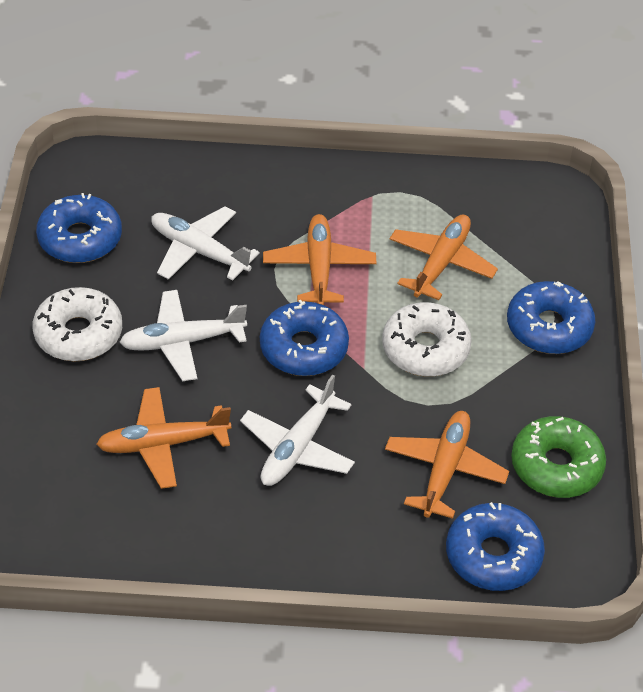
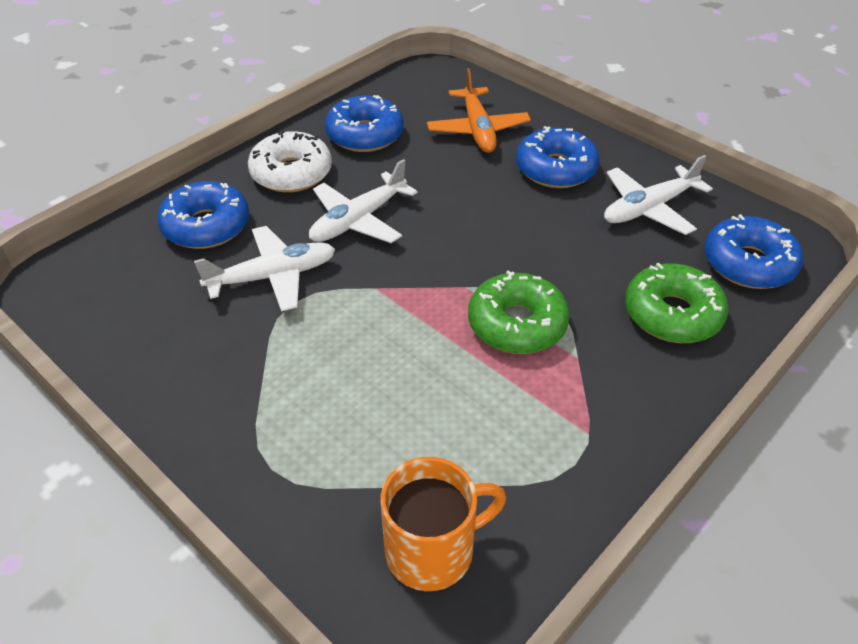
green donut: 1 -> 2
orange mug: 0 -> 1
orange plane: 4 -> 1
white donut: 2 -> 1

